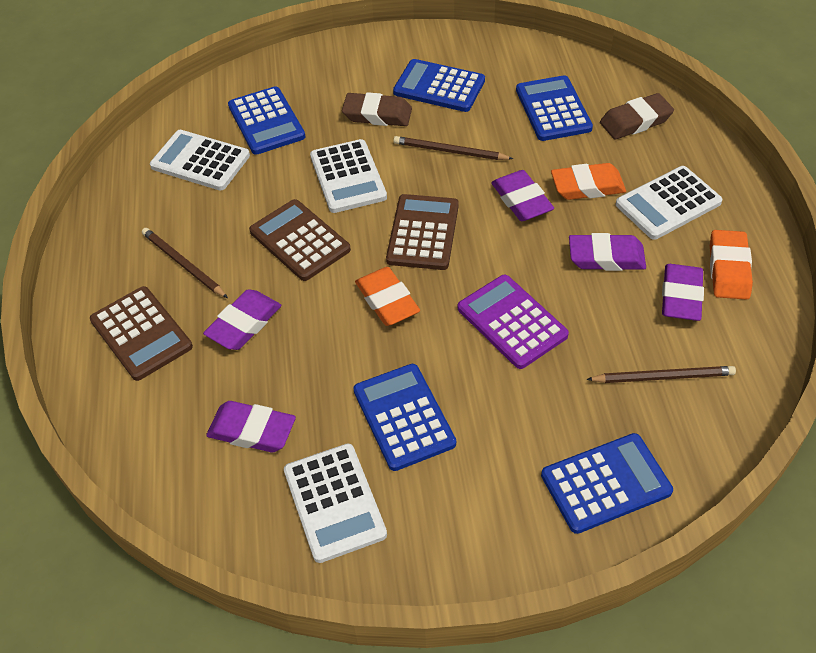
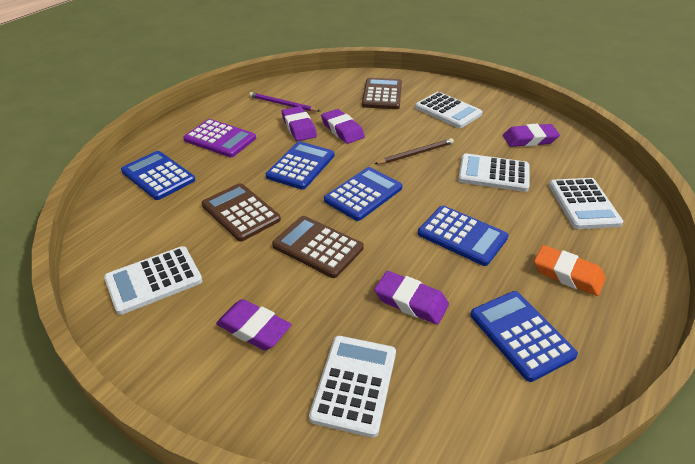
brown eraser: 2 -> 0
brown pencil: 3 -> 1
orange eraser: 3 -> 1
purple pencil: 0 -> 1
white calculator: 4 -> 5

